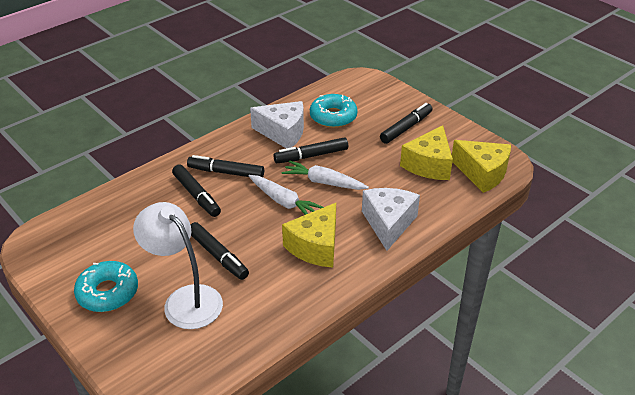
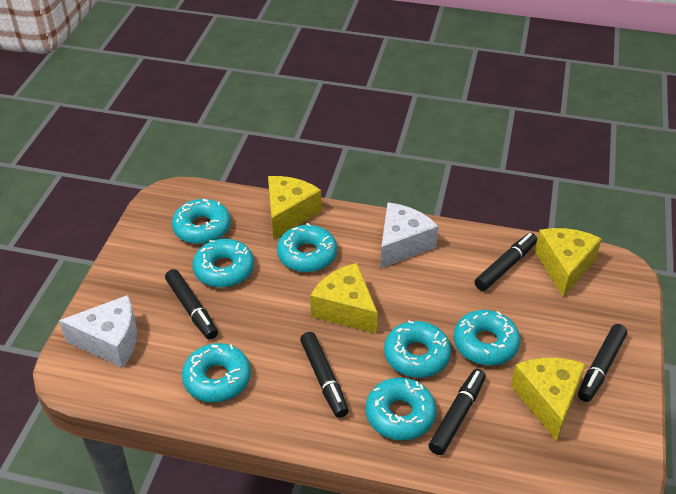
turquoise donut: 2 -> 7
white carrot: 2 -> 0
white lamp: 1 -> 0
yellow cheese: 3 -> 4

